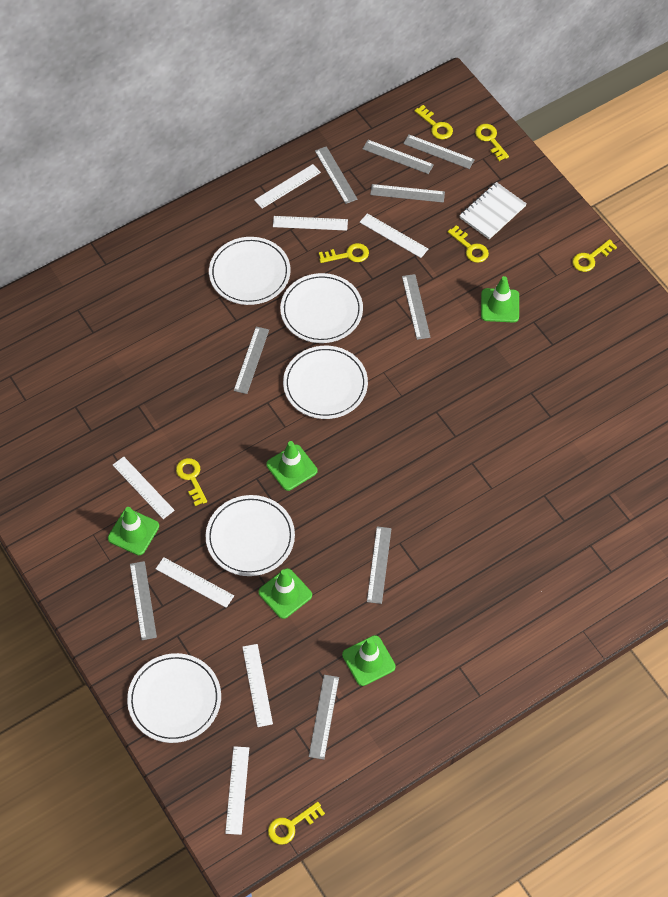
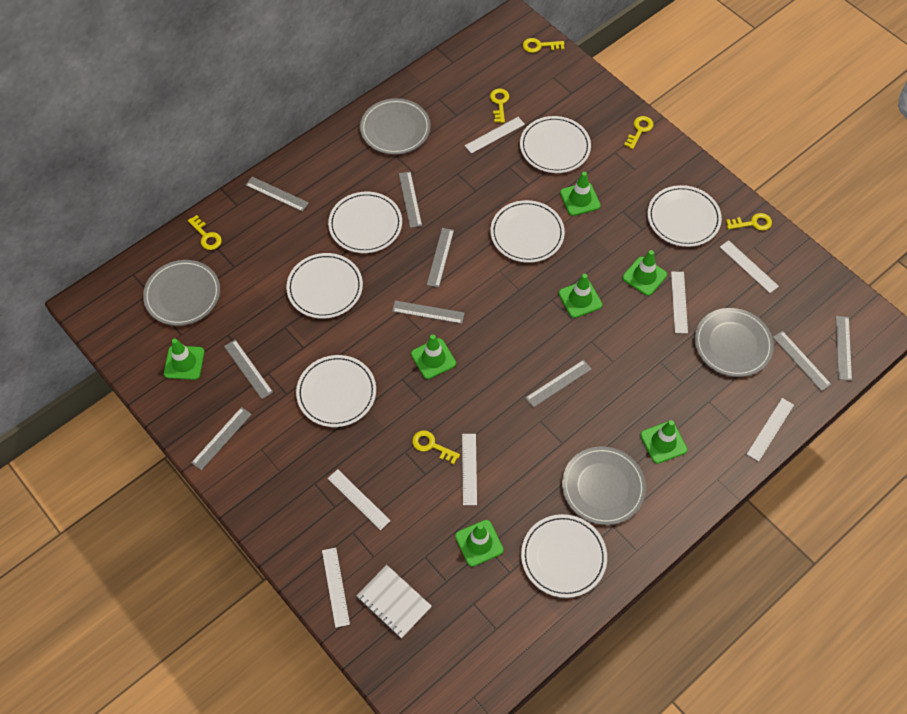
green traffic cone: 5 -> 7
grey plate: 0 -> 4
white plate: 5 -> 7
yellow key: 7 -> 6

